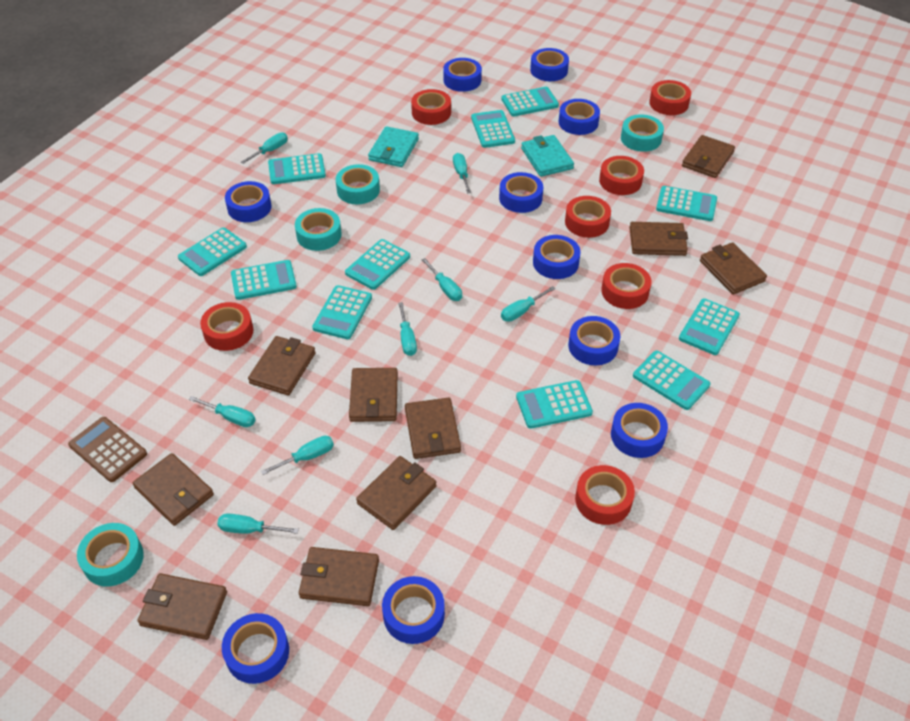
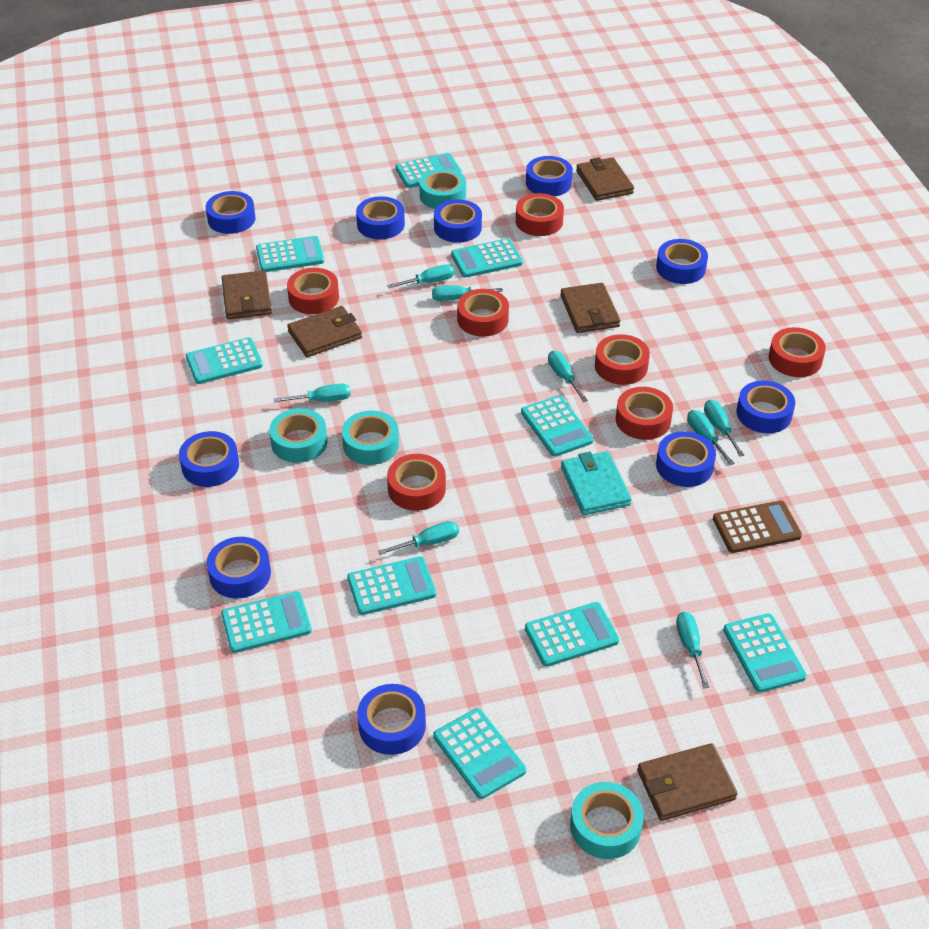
brown wallet: 10 -> 5
turquoise calculator: 11 -> 10
turquoise wallet: 2 -> 1

